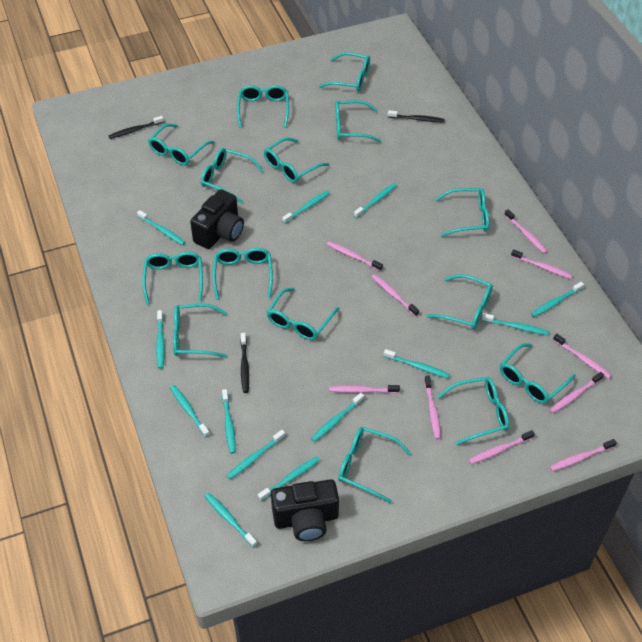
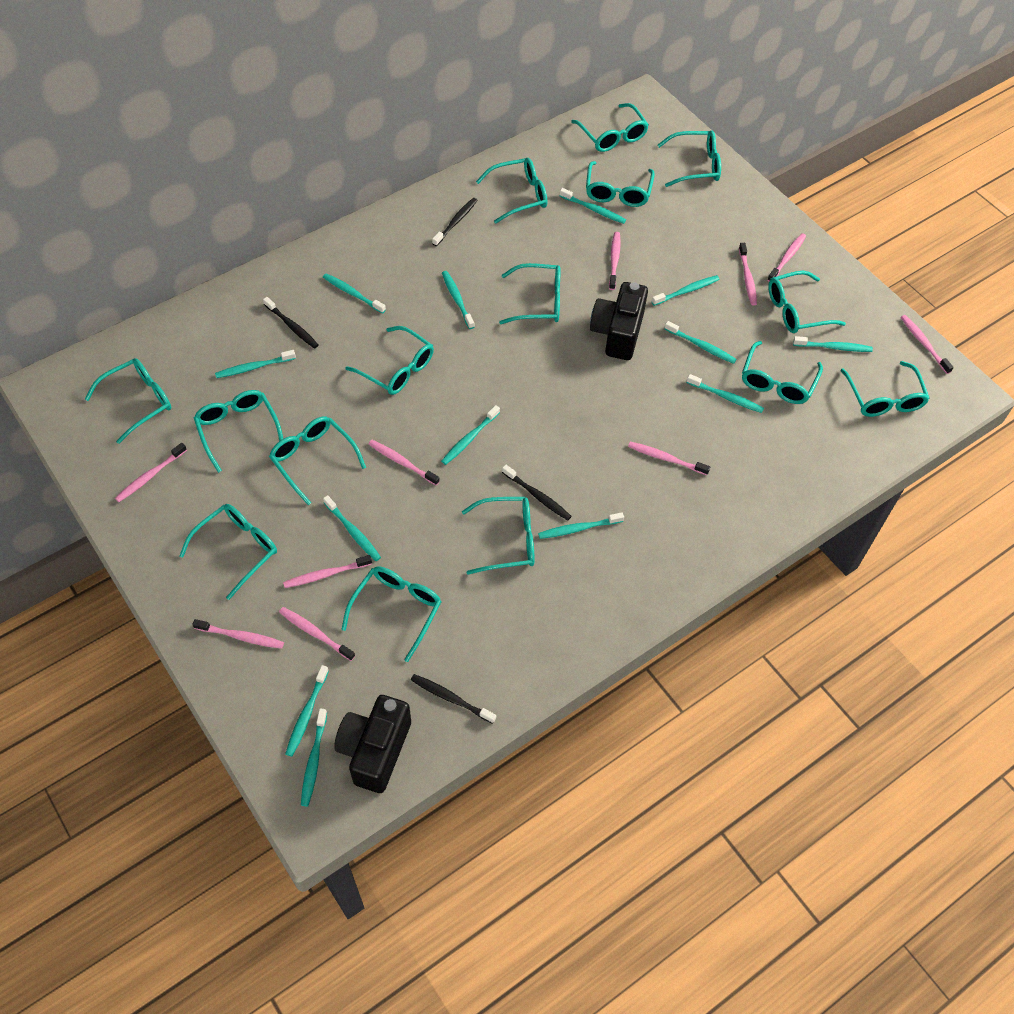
black toothbrush: 3 -> 4

